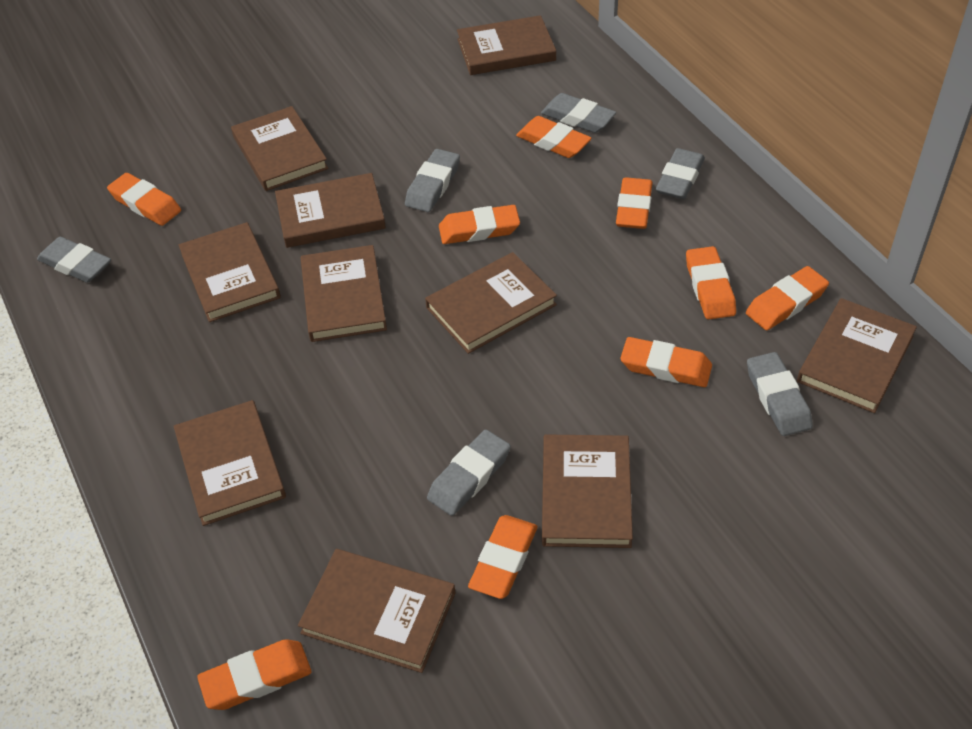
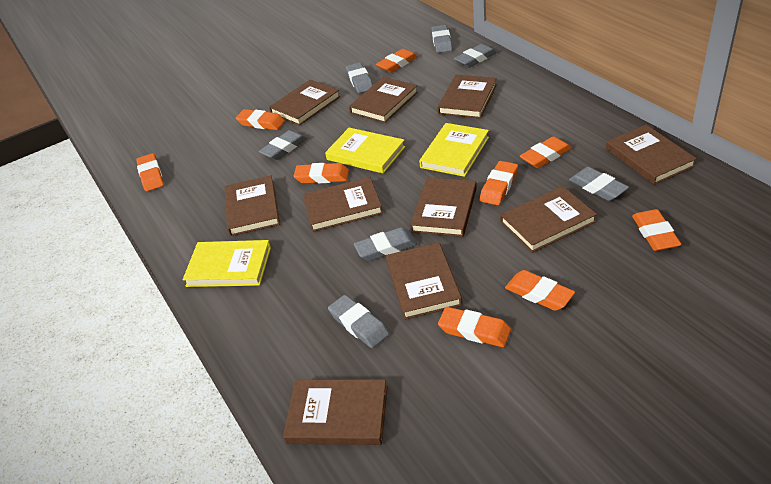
grey eraser: 6 -> 7
yellow book: 0 -> 3

